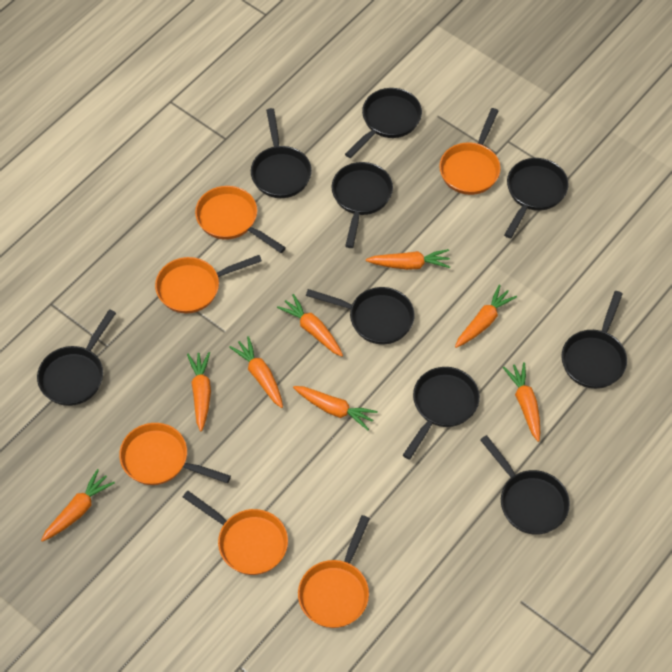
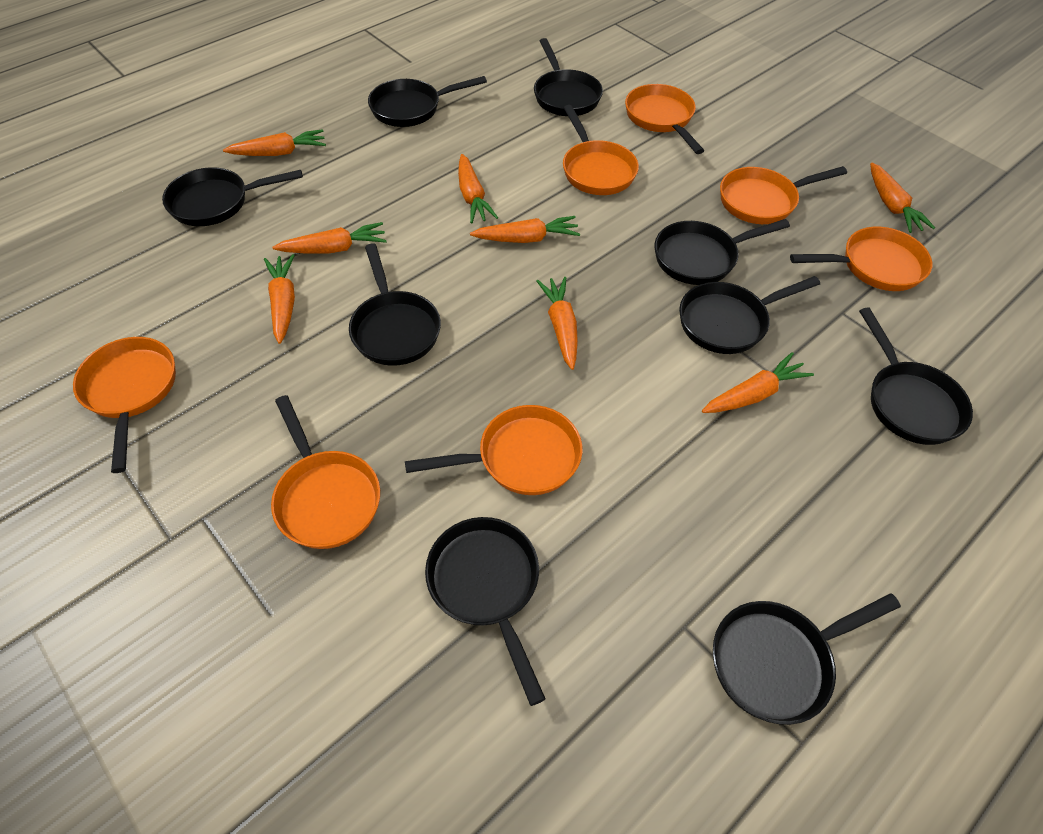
orange pan: 6 -> 7

